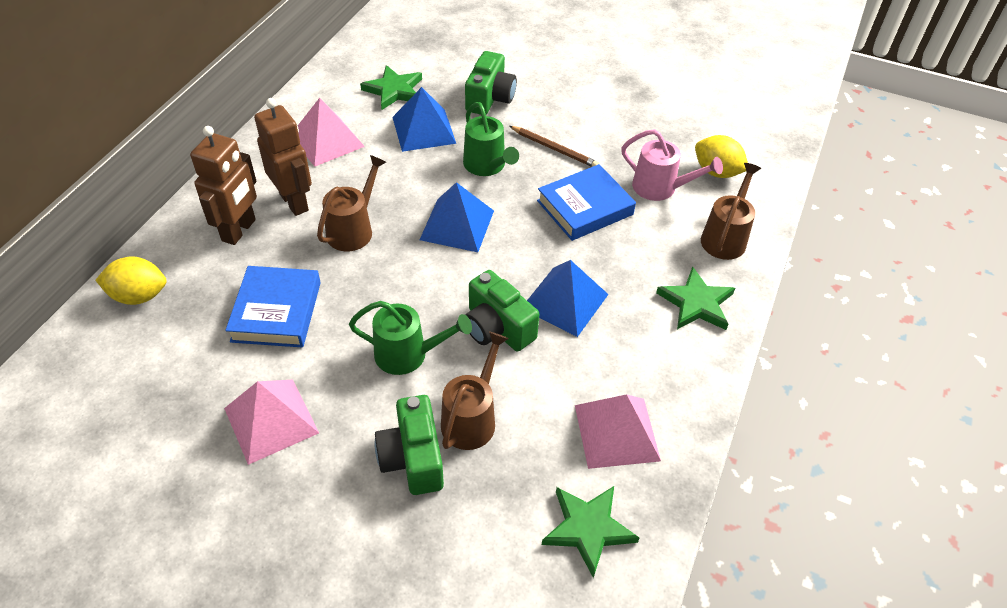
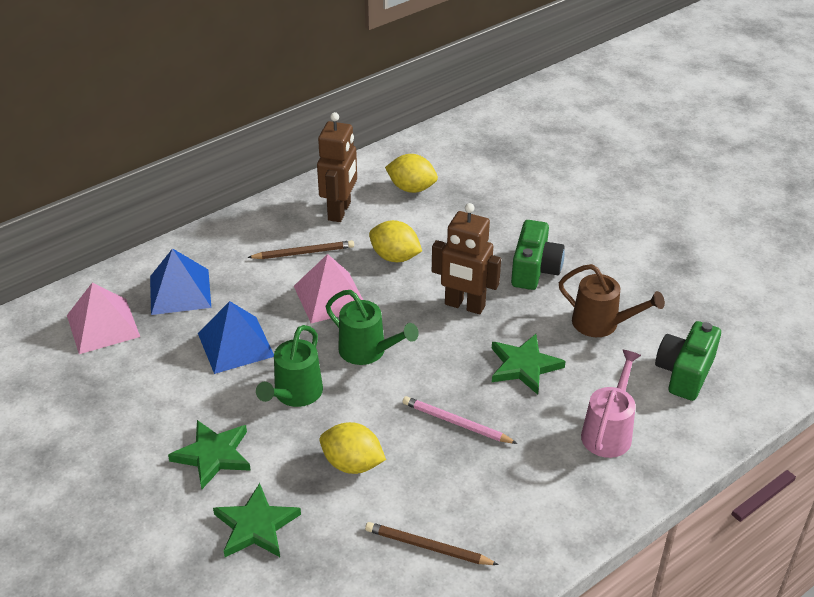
blue book: 2 -> 0
blue pyramid: 3 -> 2
brown pencil: 1 -> 2
brown watering can: 3 -> 1
green camera: 3 -> 2
pink pencil: 0 -> 1
pink pyramid: 3 -> 2
yellow lemon: 2 -> 3

